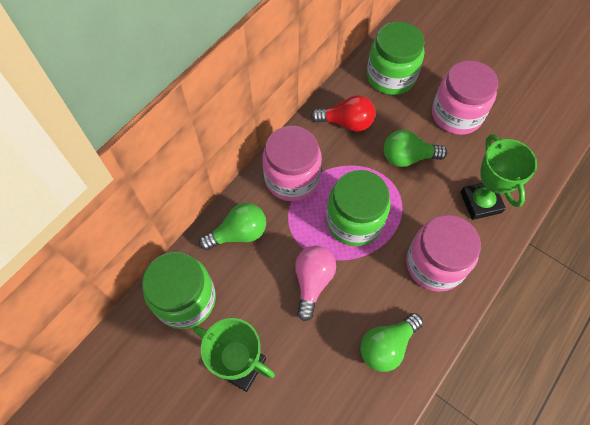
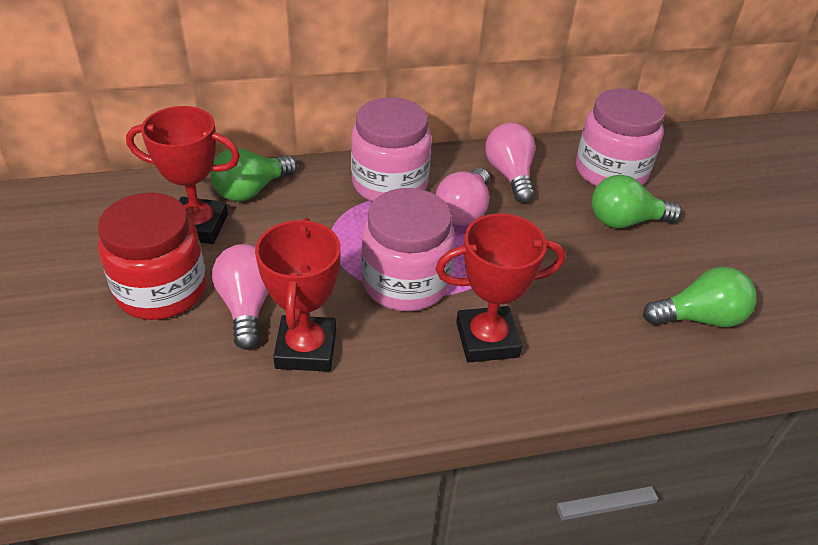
green jar: 3 -> 0
green trophy: 2 -> 0
pink light bulb: 1 -> 3
red jar: 0 -> 1
red light bulb: 1 -> 0
red trophy: 0 -> 3

